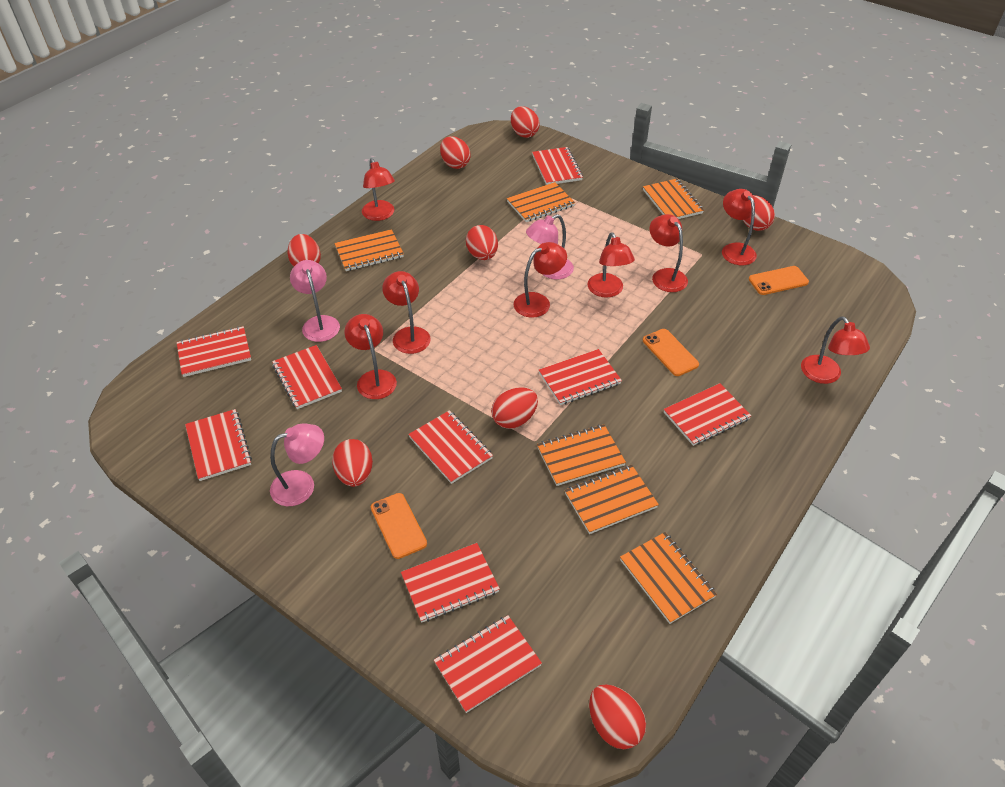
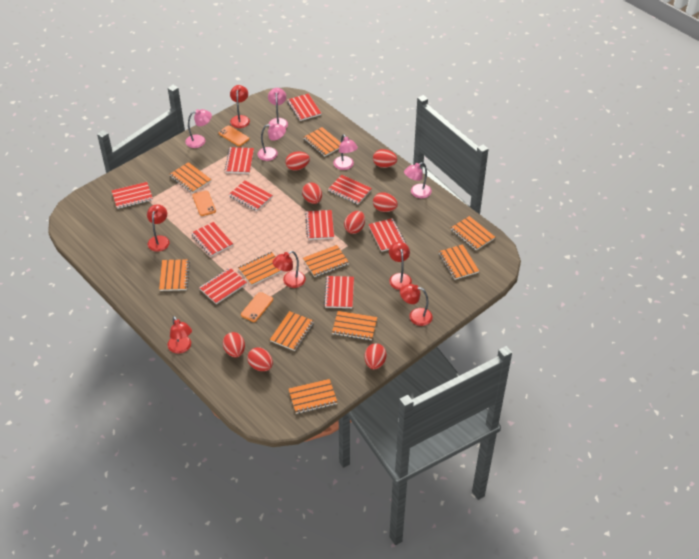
orange notebook: 6 -> 10
pink lamp: 3 -> 5
red lamp: 8 -> 6
red notebook: 9 -> 10

